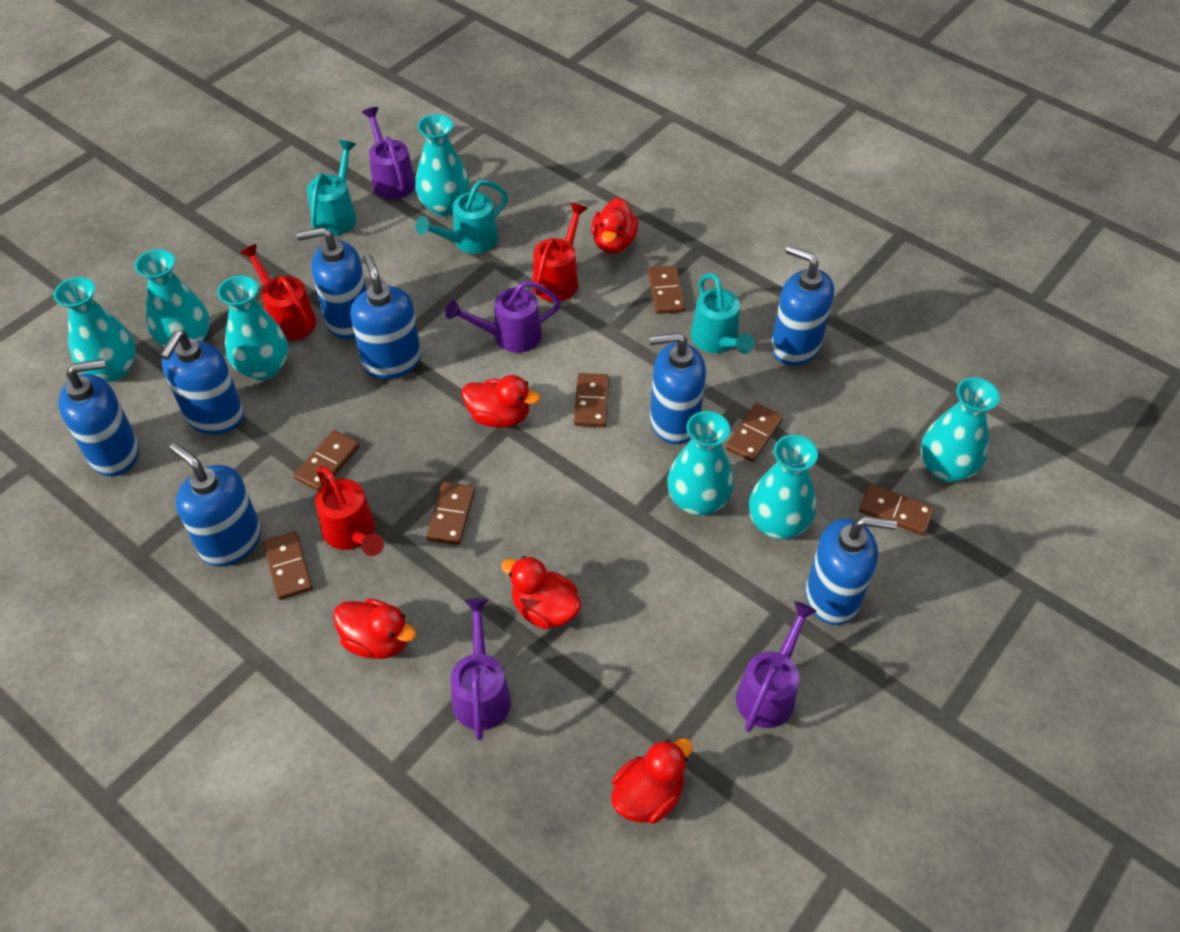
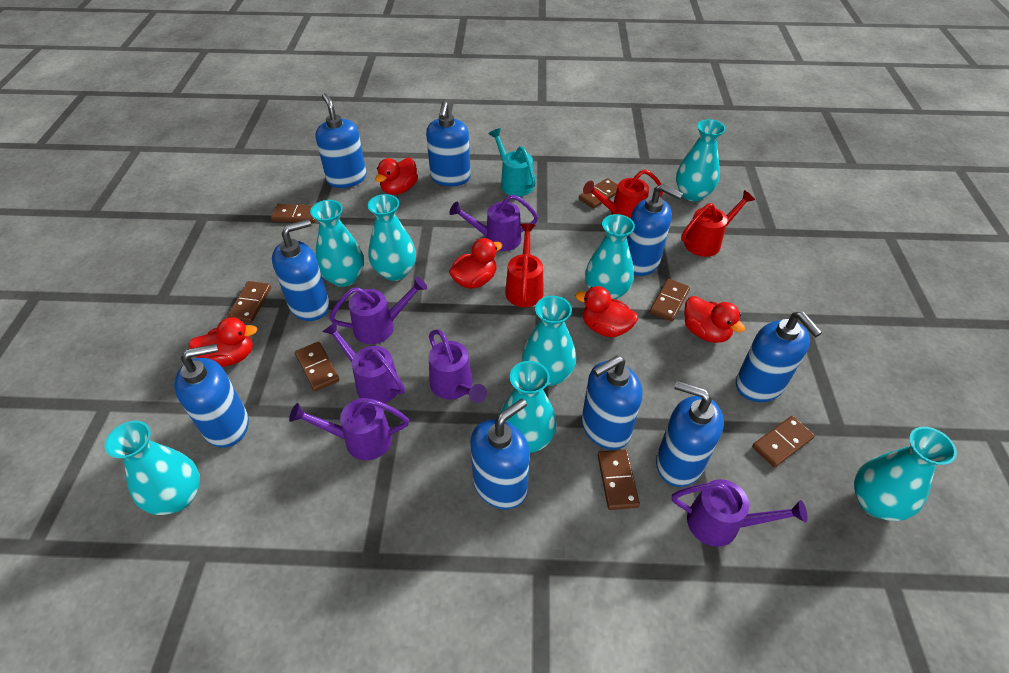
blue soap dispenser: 8 -> 9
purple watering can: 4 -> 6
turquoise vase: 7 -> 8
turquoise watering can: 3 -> 1

